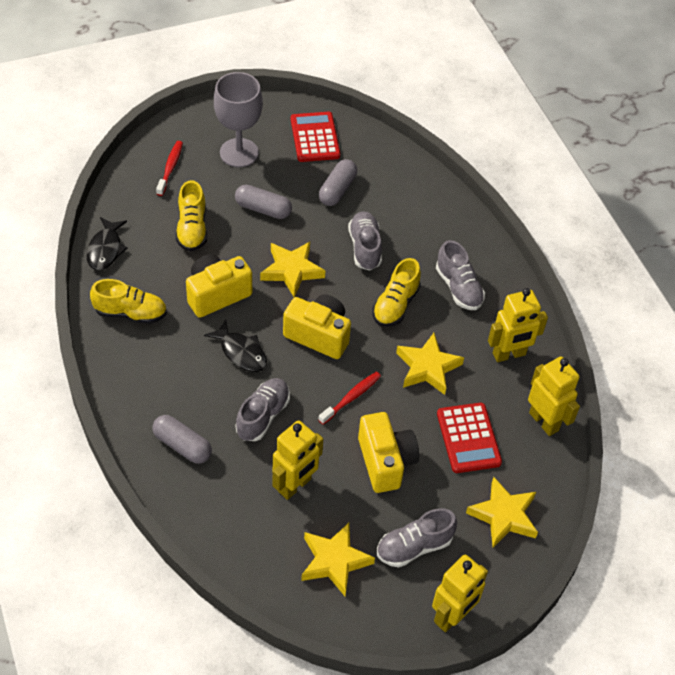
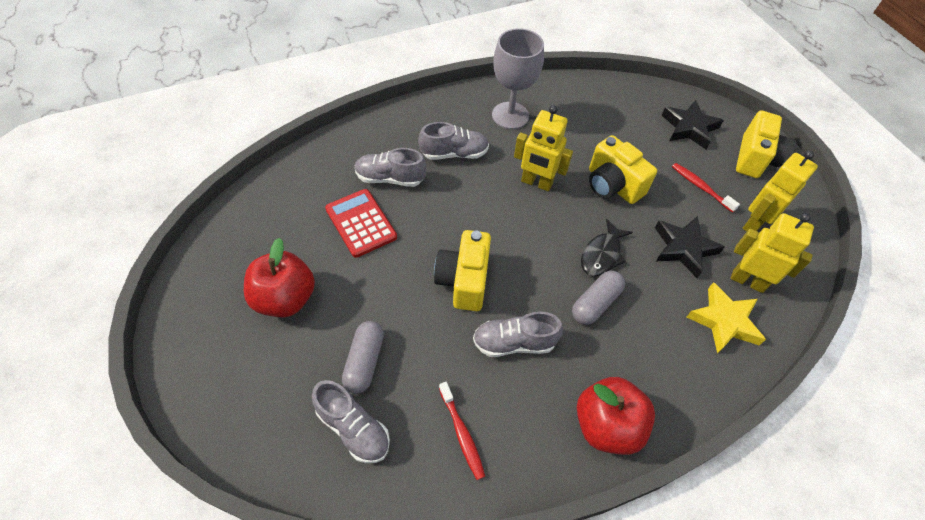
black fish: 2 -> 1
black star: 0 -> 2
grey capsule: 3 -> 2
red apple: 0 -> 2
red calculator: 2 -> 1
yellow robot: 4 -> 3
yellow shoe: 3 -> 0
yellow star: 4 -> 1

